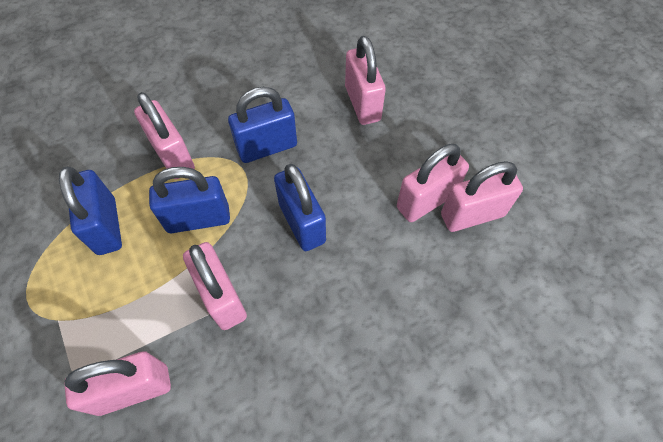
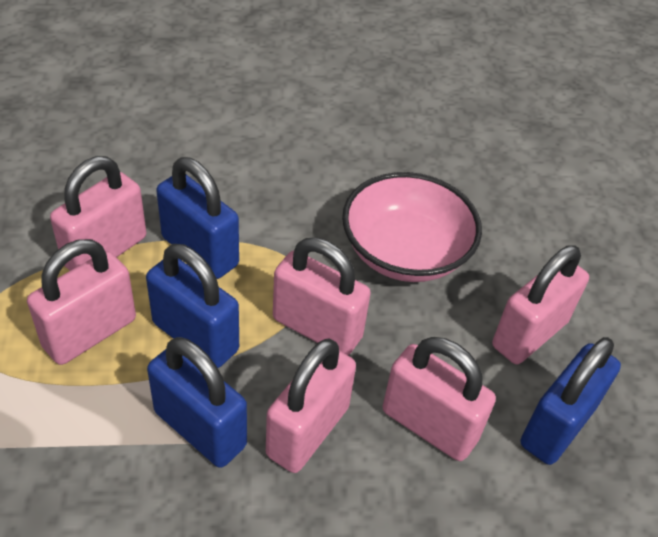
pink bowl: 0 -> 1

